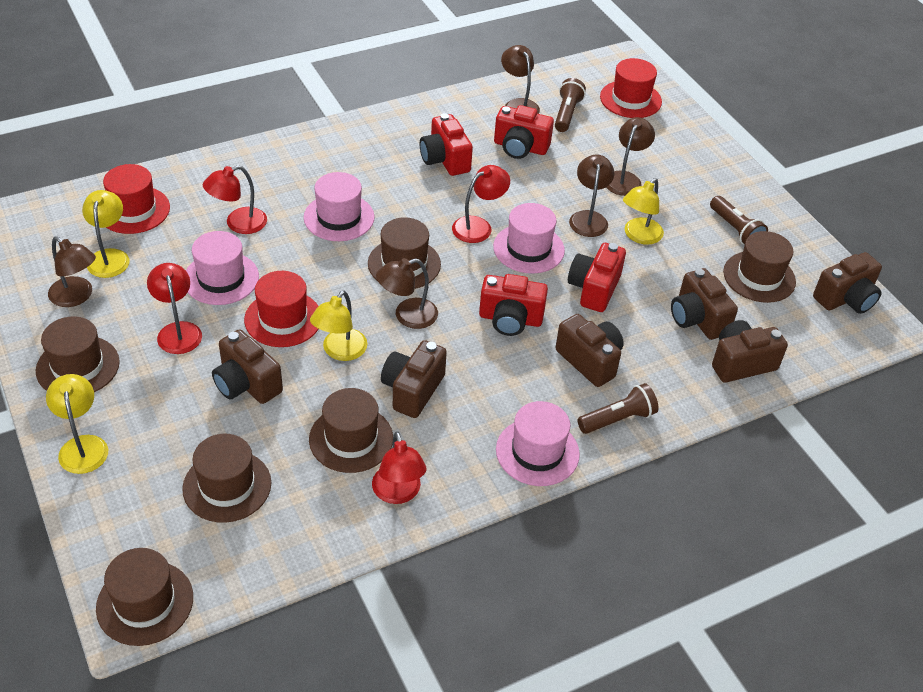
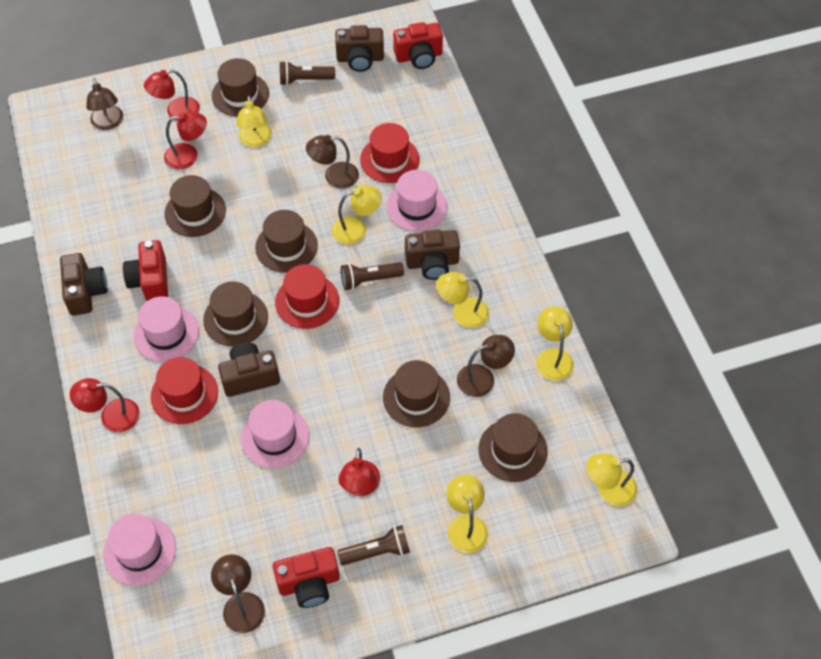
brown camera: 6 -> 4
brown lamp: 5 -> 4
red camera: 4 -> 3
yellow lamp: 4 -> 6

